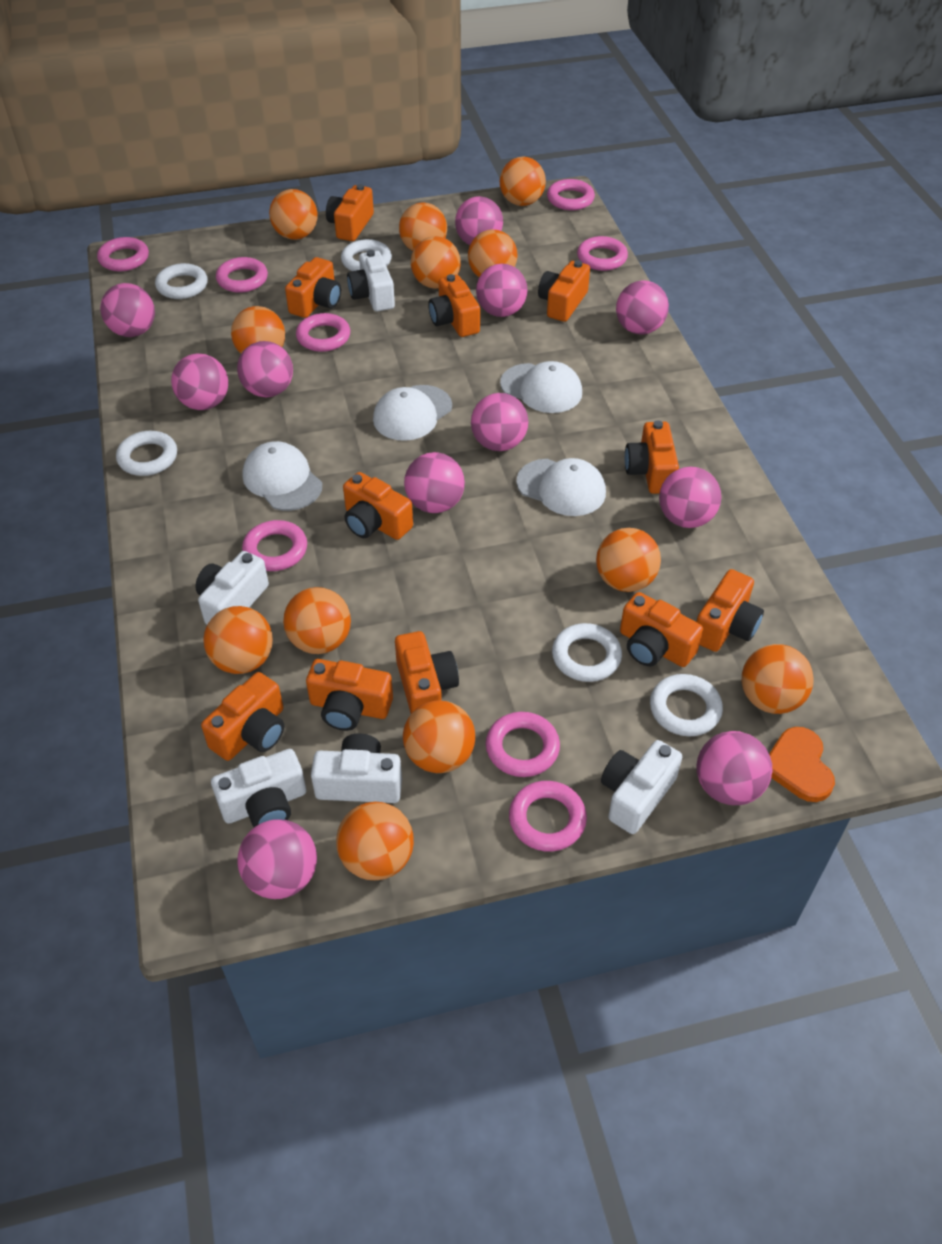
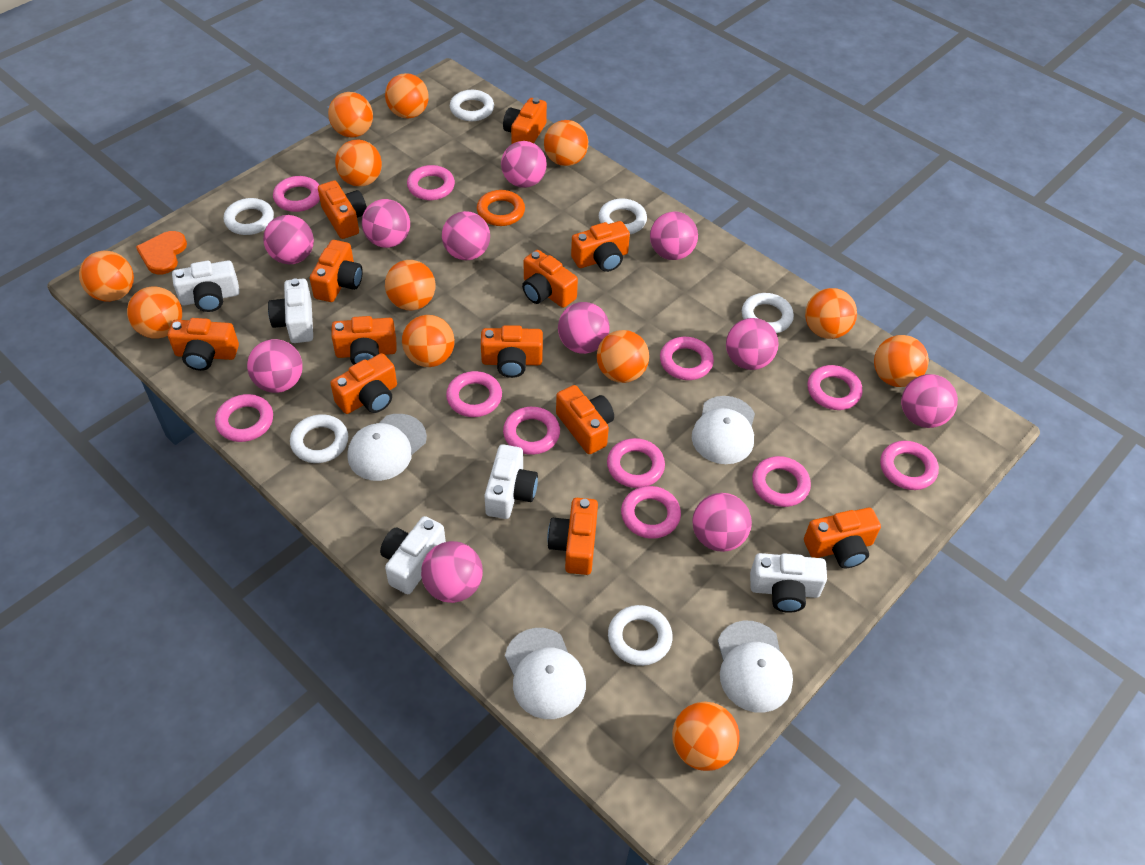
orange camera: 11 -> 12
orange ring: 0 -> 1
pink ring: 8 -> 11
white ring: 5 -> 6

